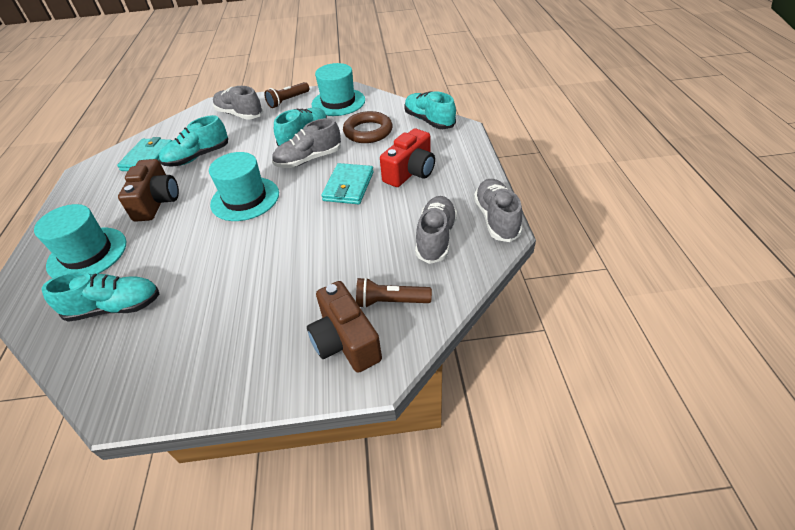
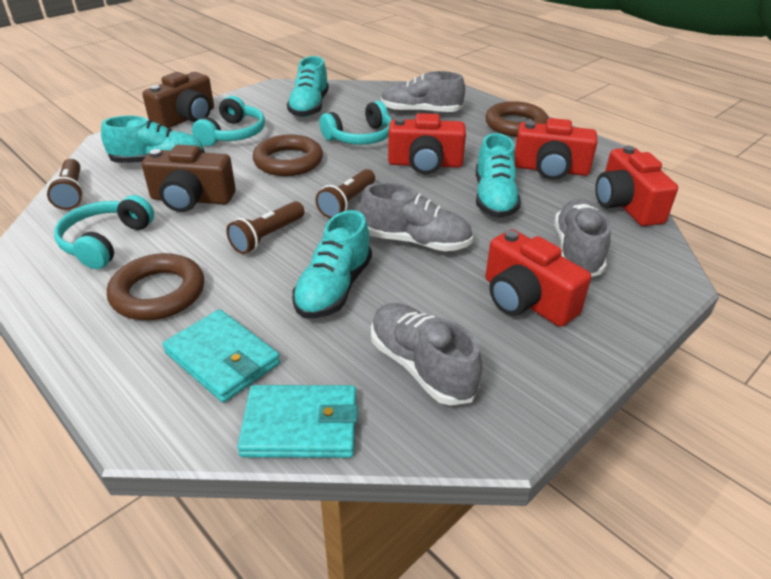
brown flashlight: 2 -> 3
brown ring: 1 -> 3
red camera: 1 -> 4
turquoise hat: 3 -> 0
turquoise headphones: 0 -> 3

